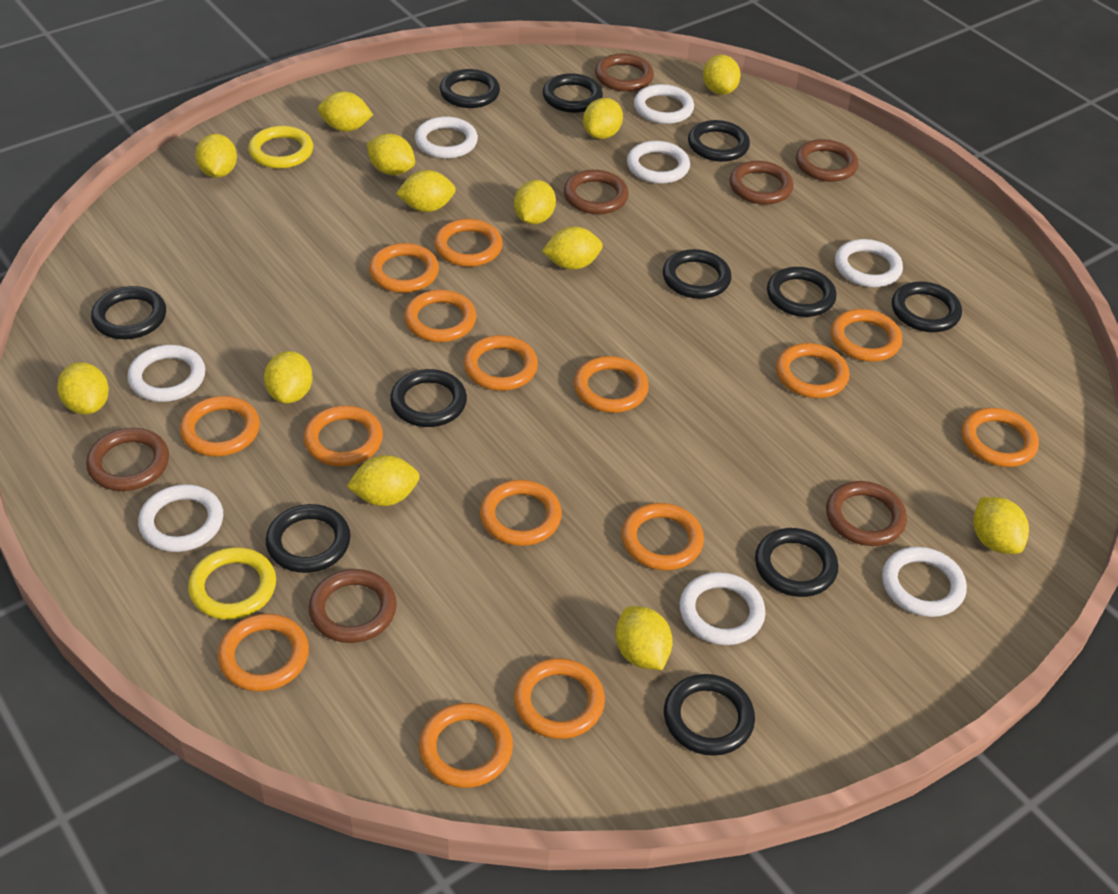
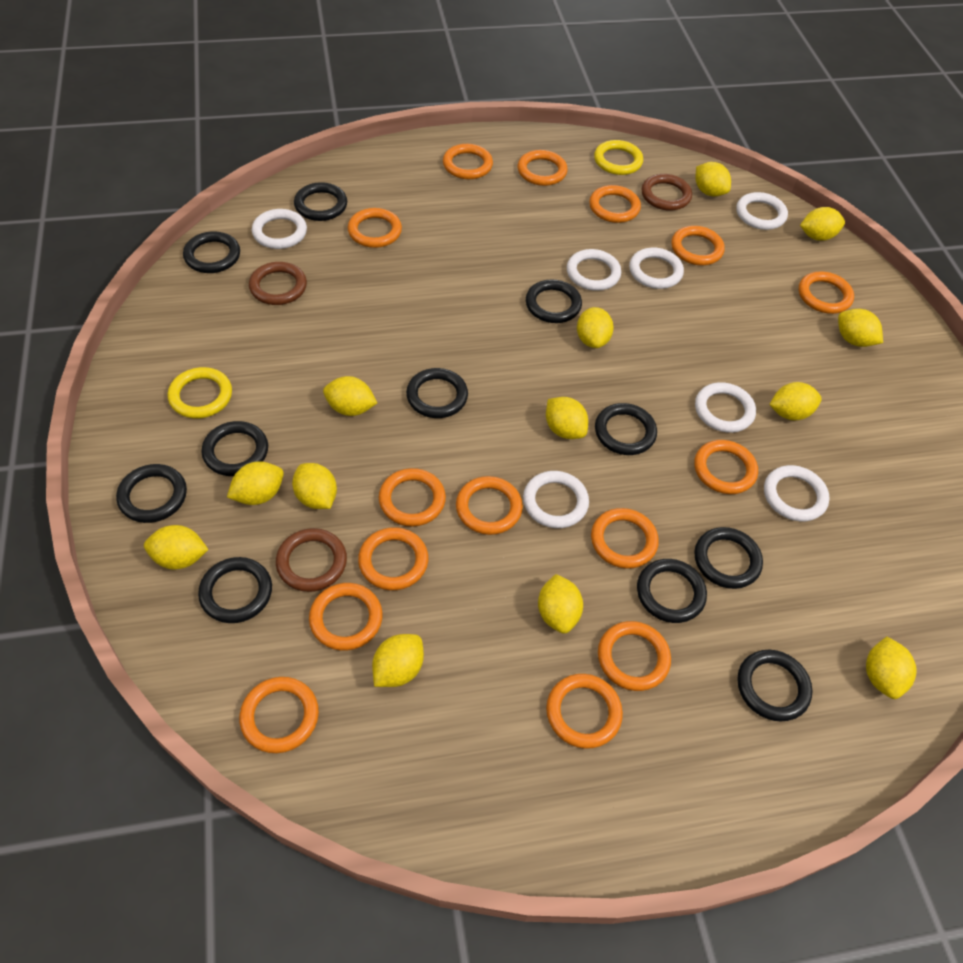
brown ring: 7 -> 3
white ring: 8 -> 7

